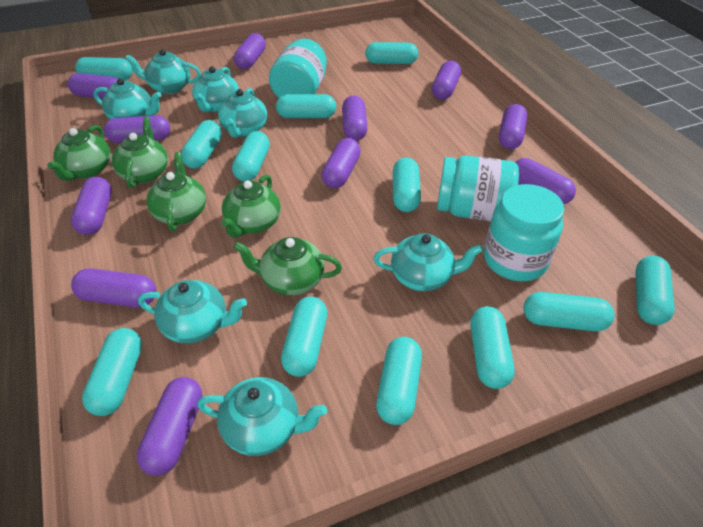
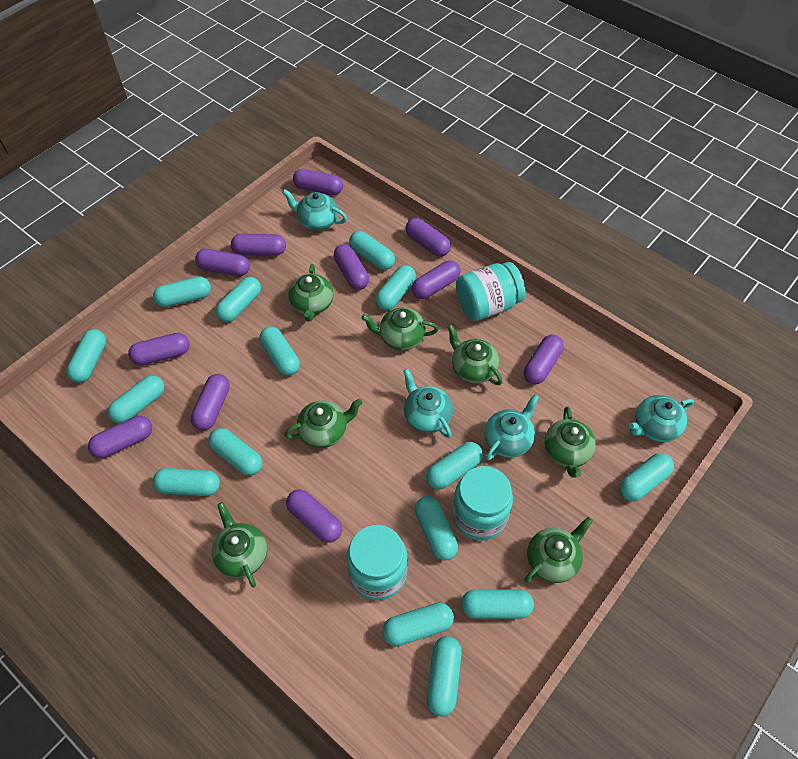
green teapot: 5 -> 7
turquoise capsule: 12 -> 15
turquoise teapot: 7 -> 4

